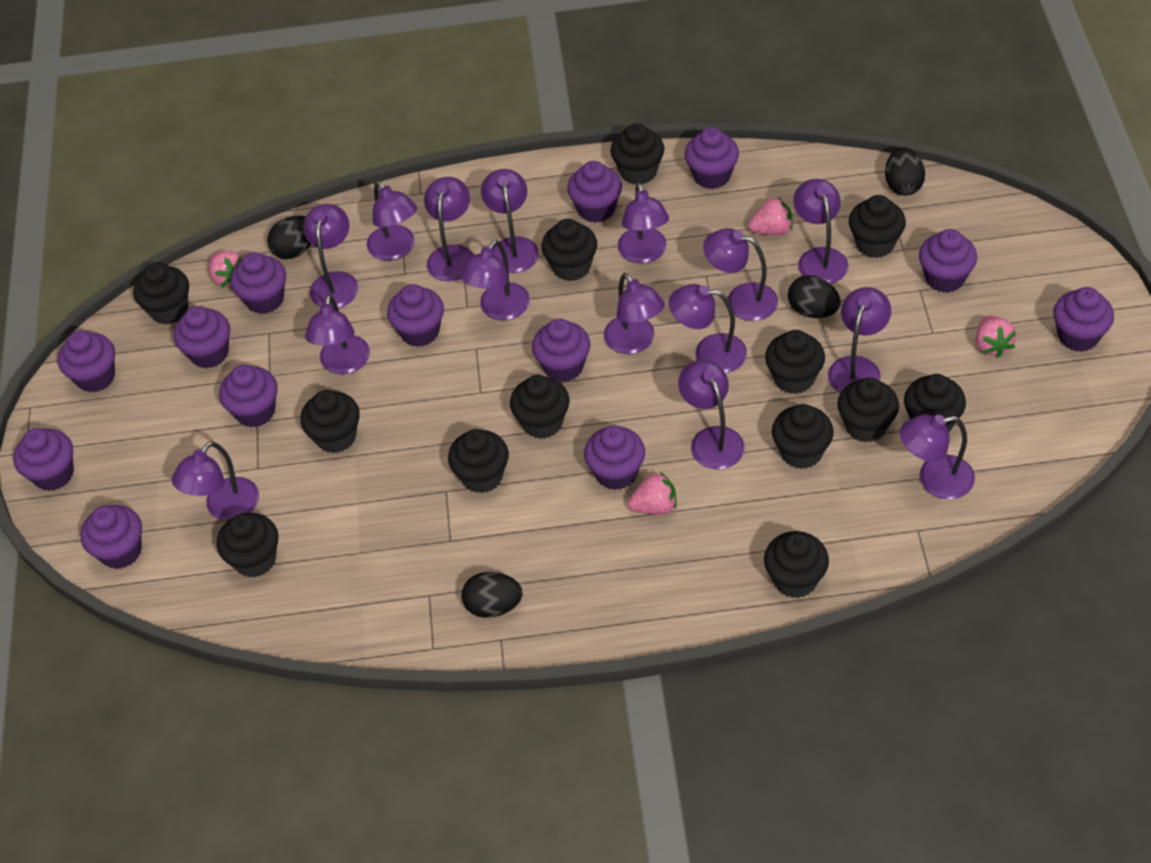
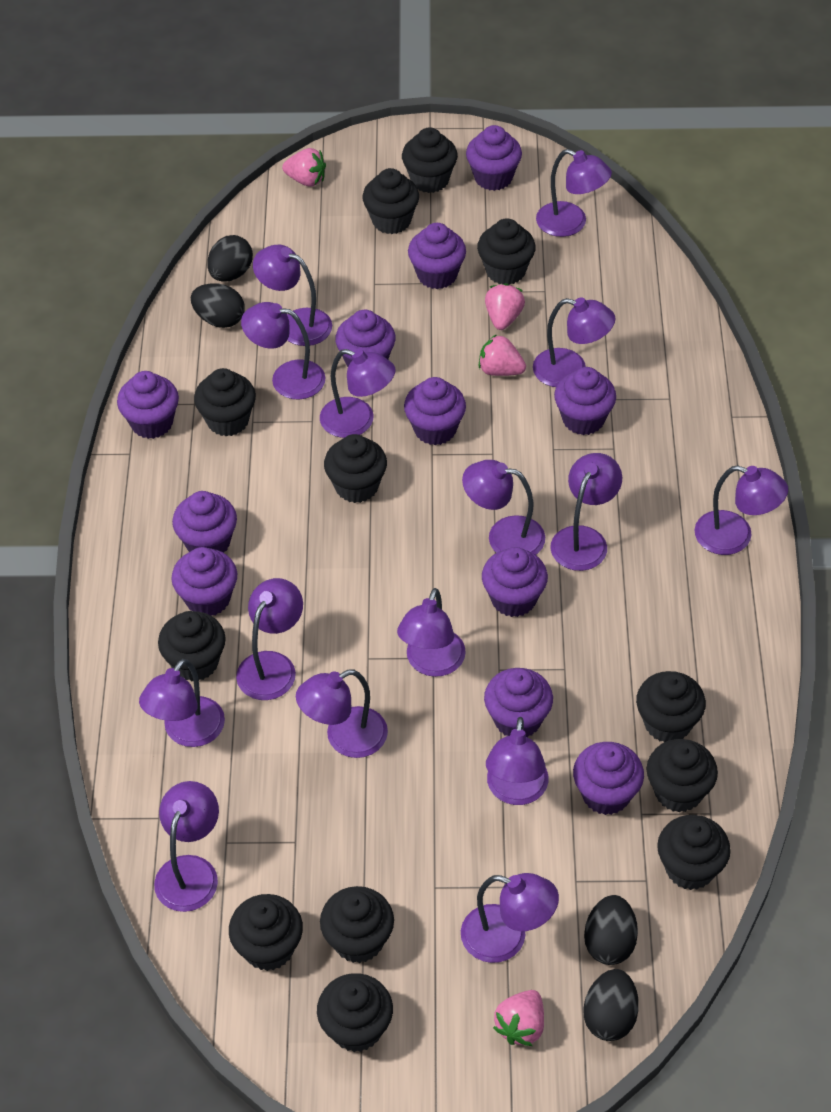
black cupcake: 13 -> 12
purple cupcake: 13 -> 11

